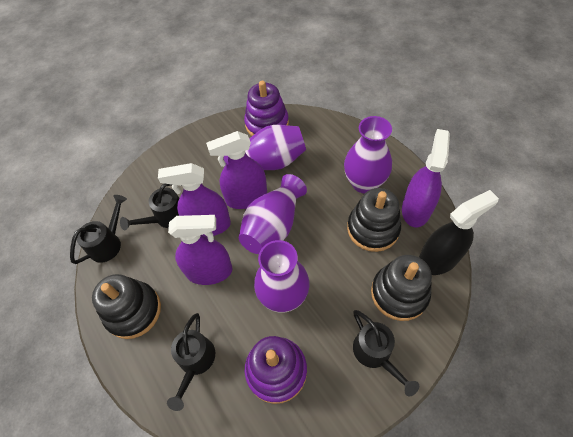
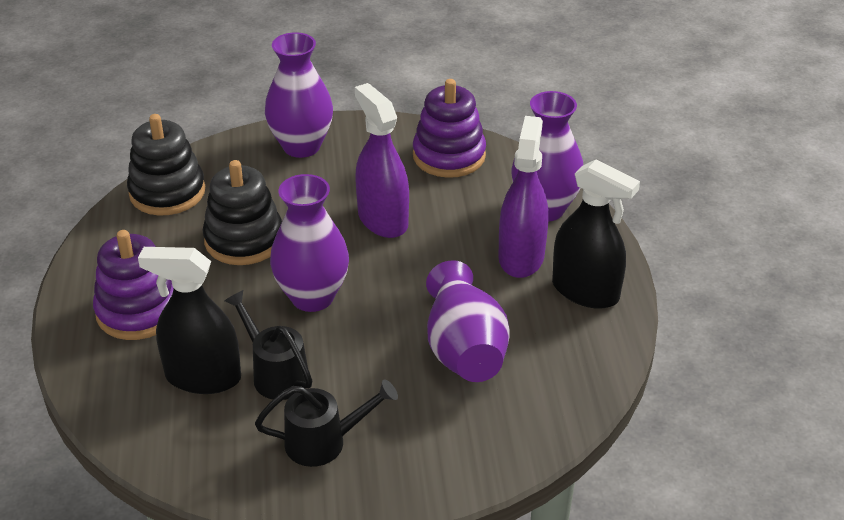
black spray bottle: 1 -> 2
black stacking toy: 3 -> 2
black watering can: 4 -> 2
purple spray bottle: 4 -> 2

